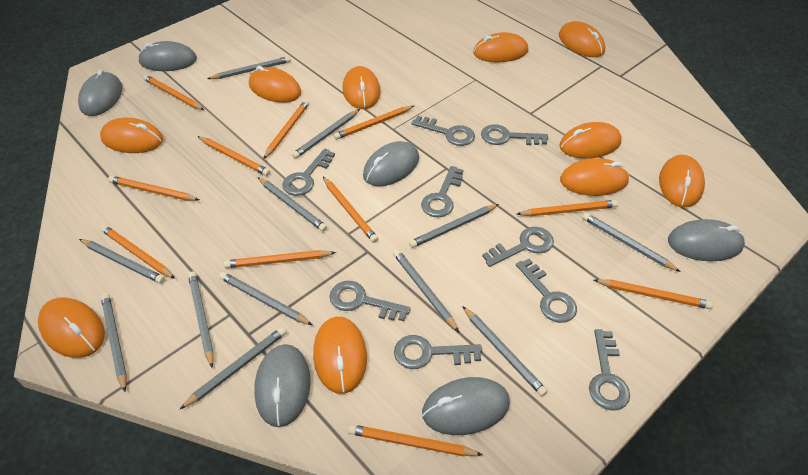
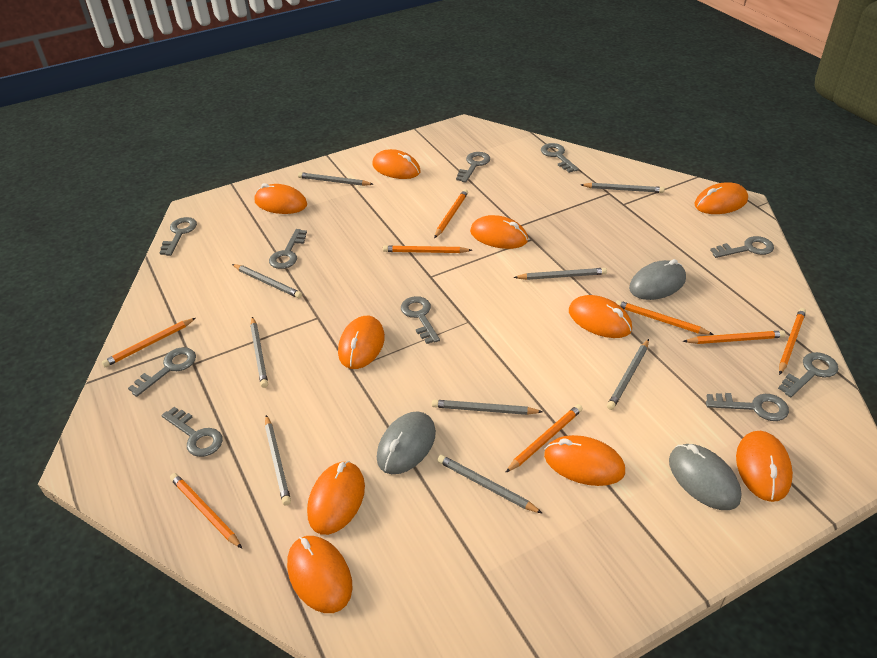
grey key: 9 -> 10
grey mouse: 6 -> 3
grey pencil: 12 -> 9
orange pencil: 11 -> 8

